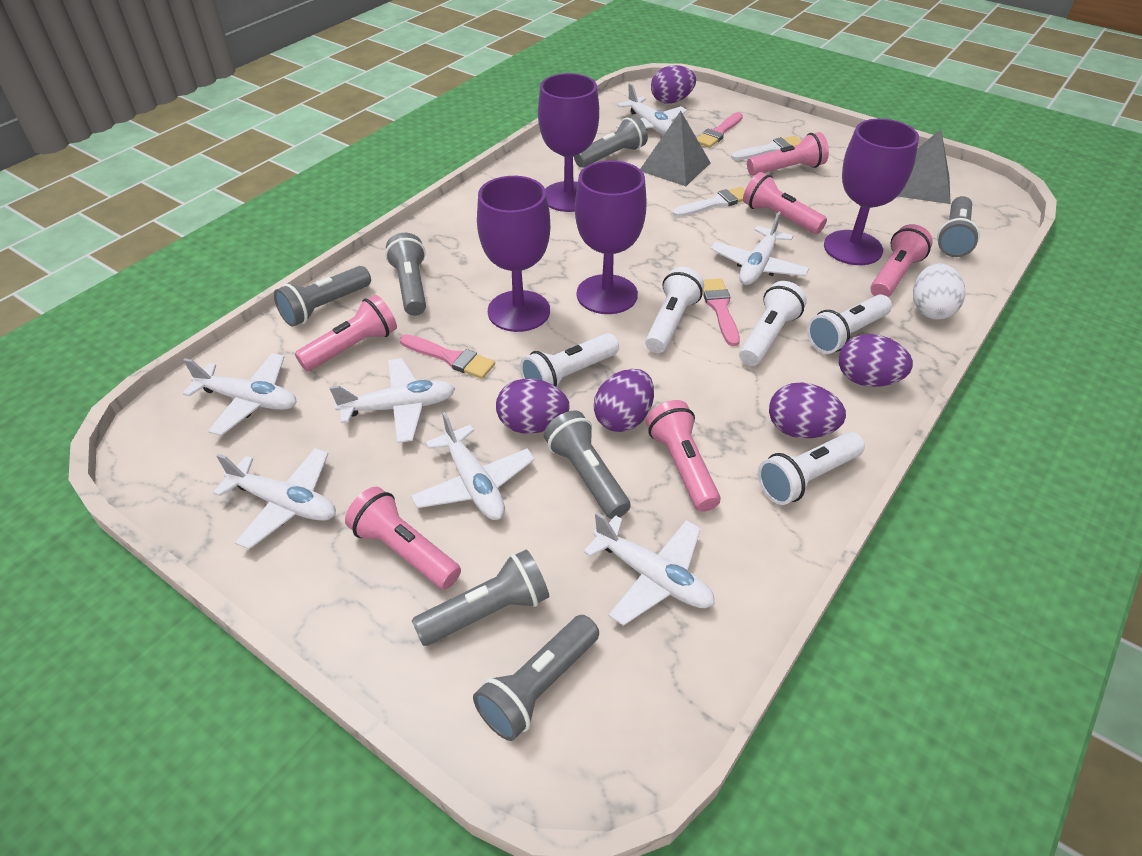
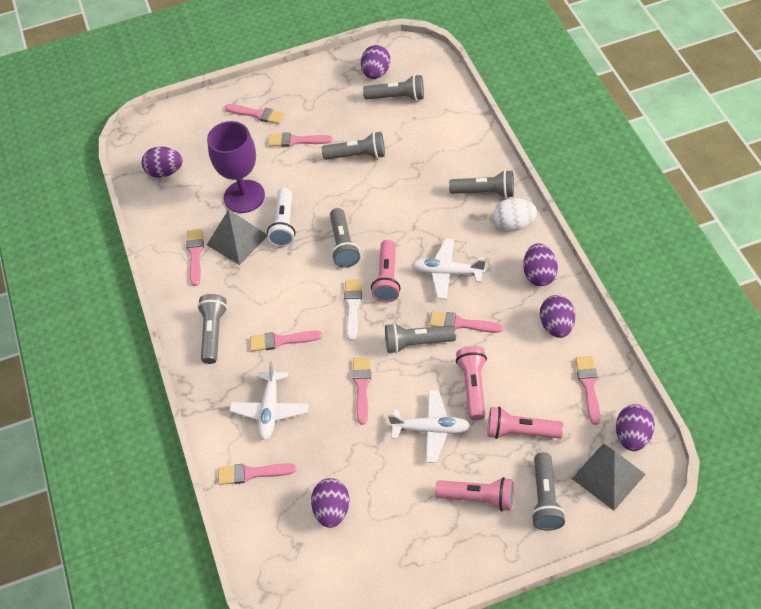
pink brush: 3 -> 8
pink flashlight: 6 -> 4
purple egg: 5 -> 6
purple goblet: 4 -> 1
white brush: 2 -> 1
white flashlight: 5 -> 1
white plane: 7 -> 3

